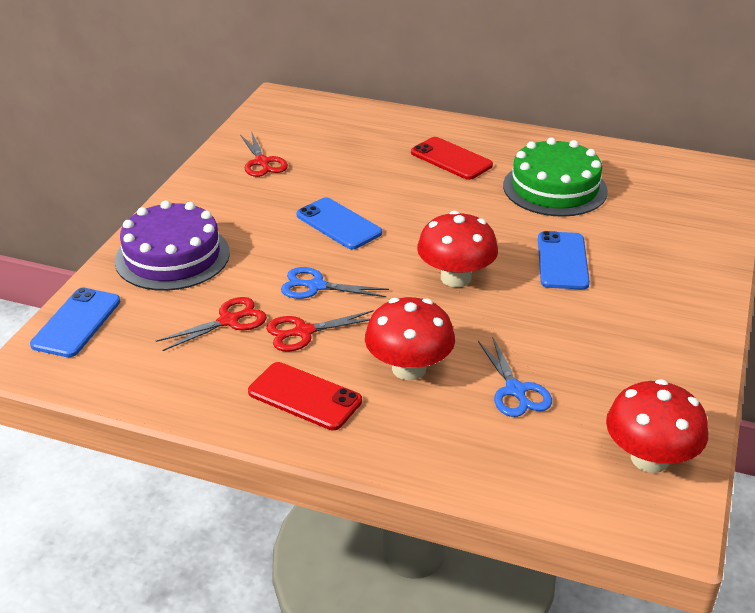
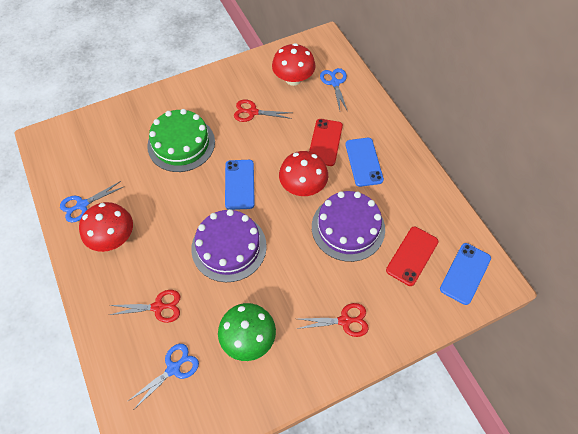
blue scissors: 2 -> 3
green mushroom: 0 -> 1
purple cake: 1 -> 2

